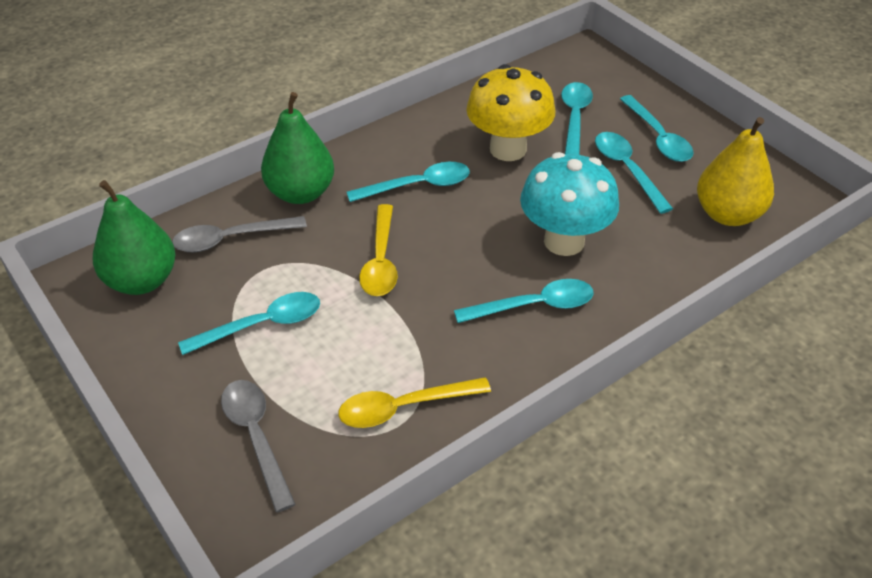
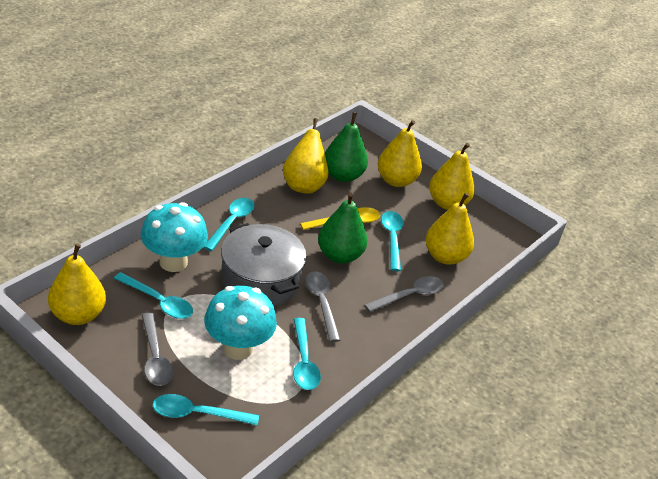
grey pot: 0 -> 1
grey spoon: 2 -> 3
turquoise mushroom: 1 -> 2
turquoise spoon: 6 -> 5
yellow mushroom: 1 -> 0
yellow pear: 1 -> 5
yellow spoon: 2 -> 1

